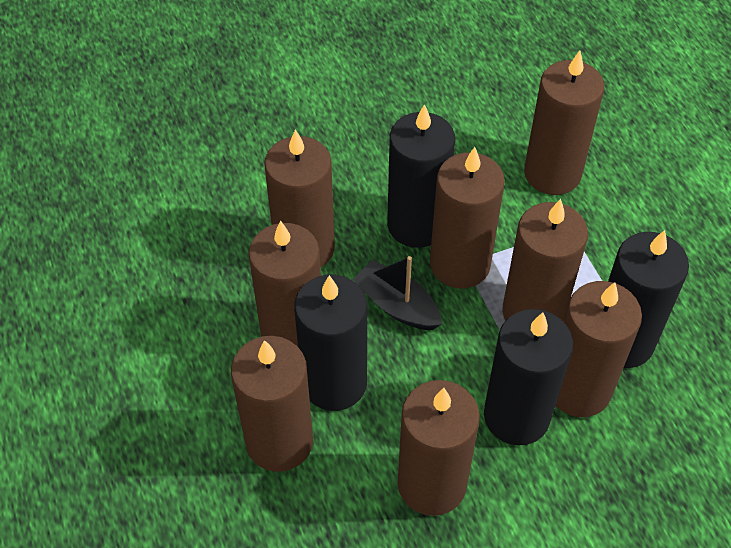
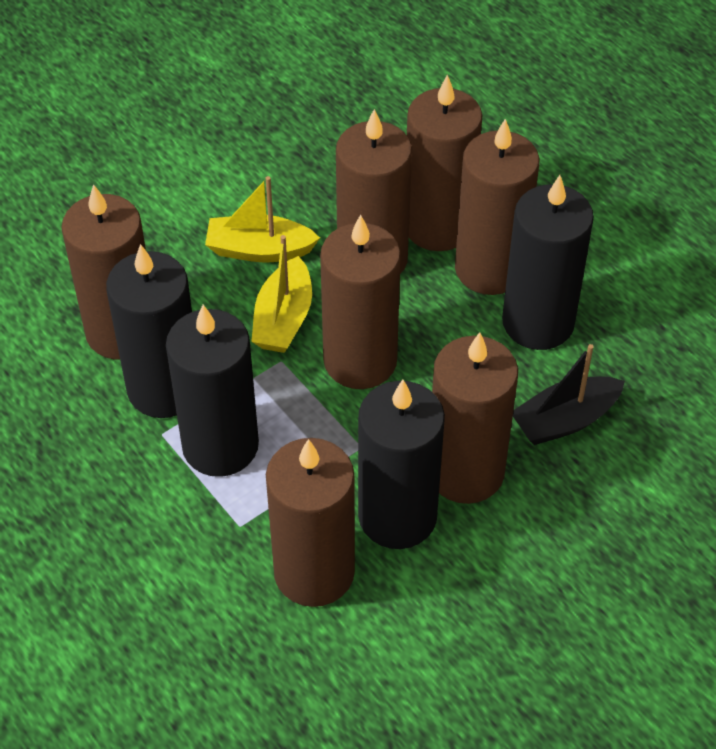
brown candle: 8 -> 7
yellow boat: 0 -> 2

